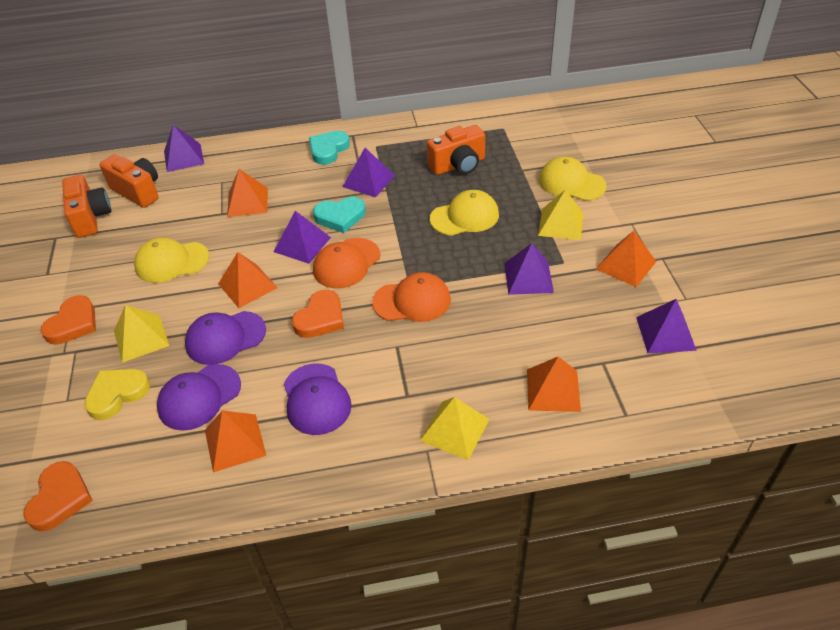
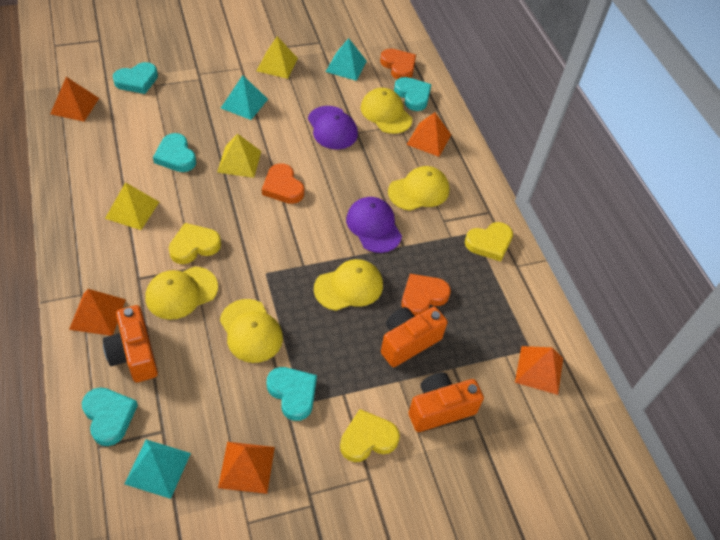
orange cap: 2 -> 0
purple cap: 3 -> 2
purple pyramid: 5 -> 0
turquoise heart: 2 -> 5
turquoise pyramid: 0 -> 3
yellow cap: 3 -> 5
yellow heart: 1 -> 3

